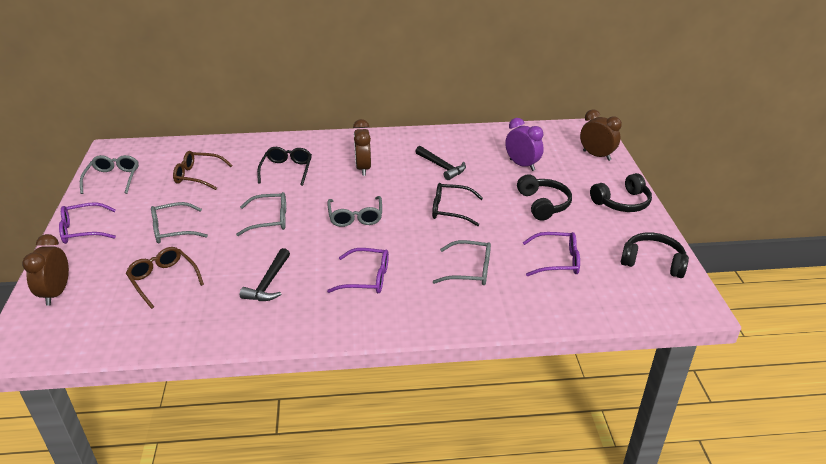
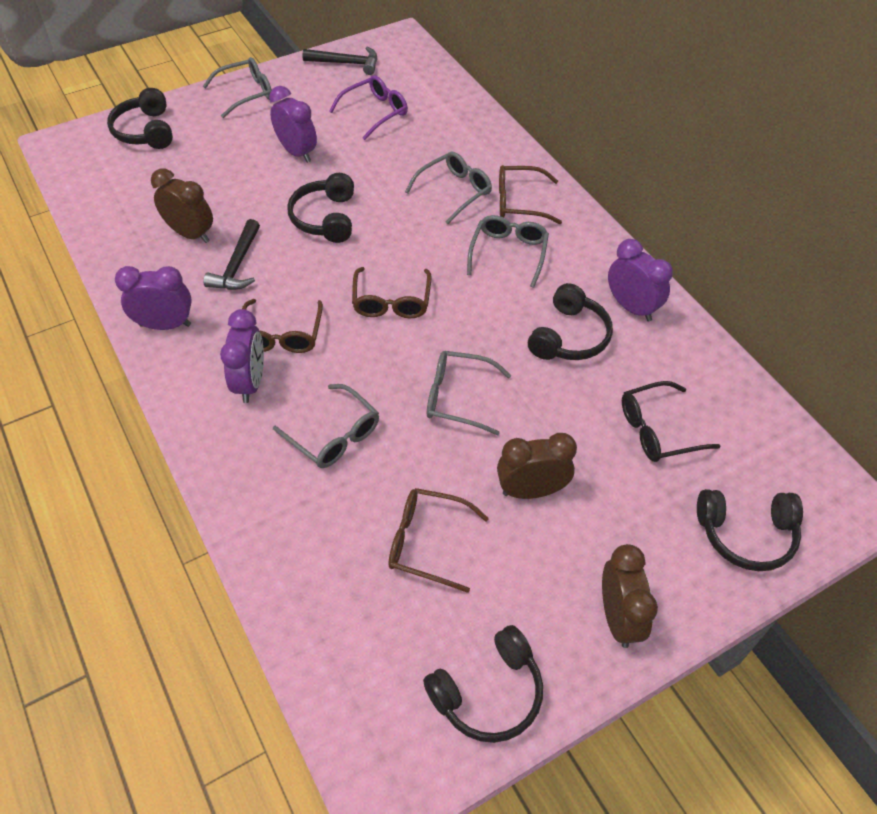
black glasses: 2 -> 1
black headphones: 3 -> 5
brown glasses: 2 -> 4
purple clock: 1 -> 4
purple glasses: 3 -> 1

